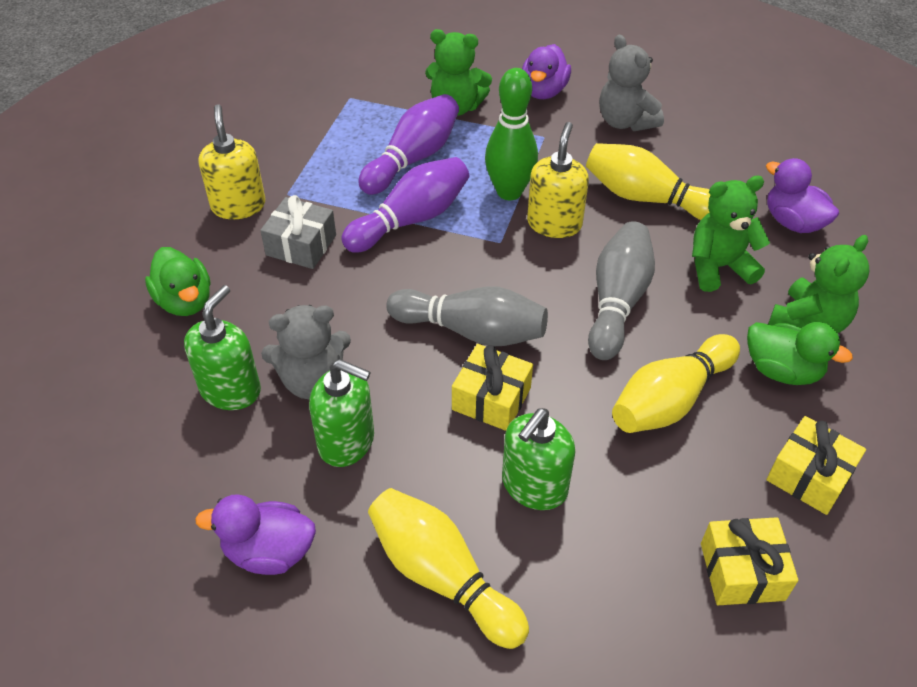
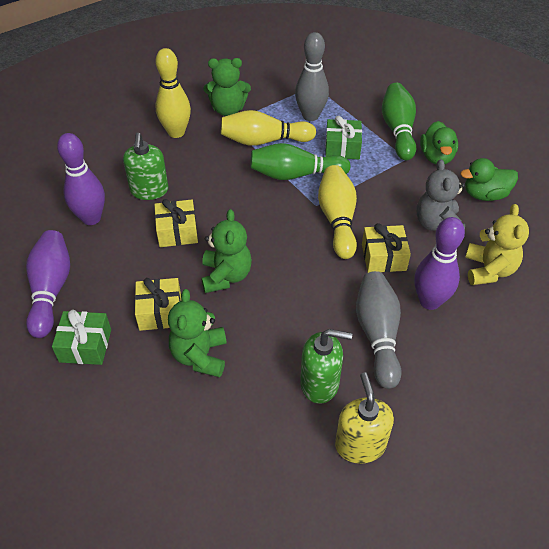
green bowling pin: 1 -> 2
green gift: 0 -> 2
green soap dispenser: 3 -> 2
grey gift: 1 -> 0
grey teddy bear: 2 -> 1
purple bowling pin: 2 -> 3
purple duck: 3 -> 0
yellow soap dispenser: 2 -> 1
yellow teddy bear: 0 -> 1

